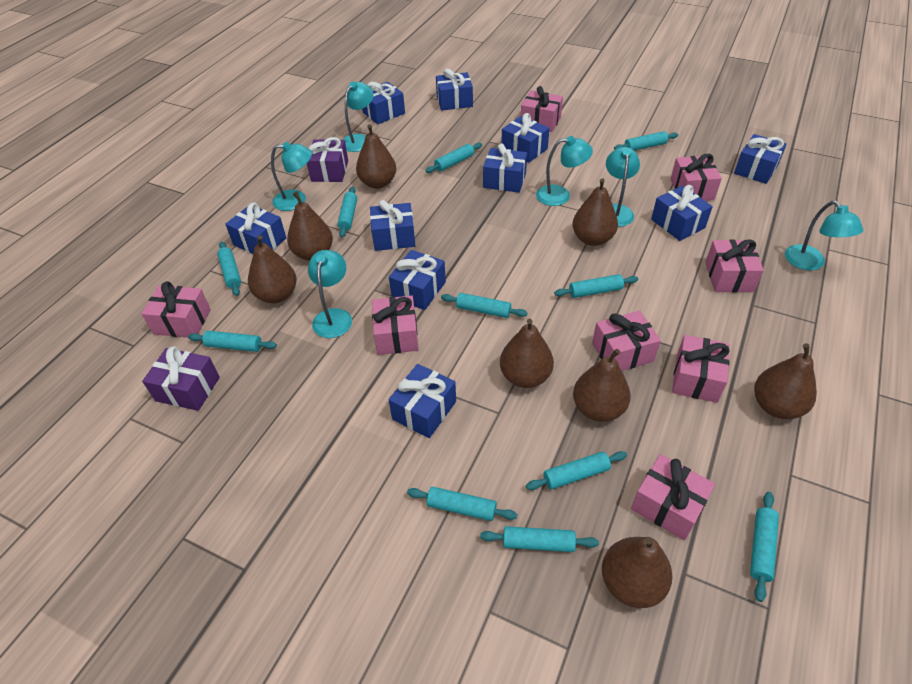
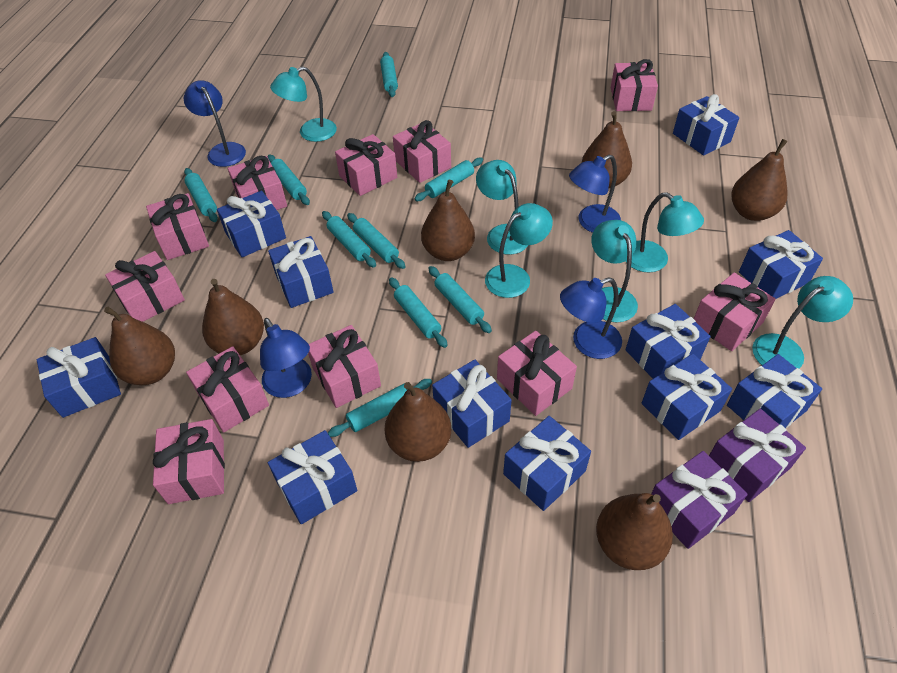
blue gift: 10 -> 11
blue lamp: 0 -> 4
brown pear: 8 -> 7
pink gift: 8 -> 11
turquoise rolling pin: 11 -> 9

